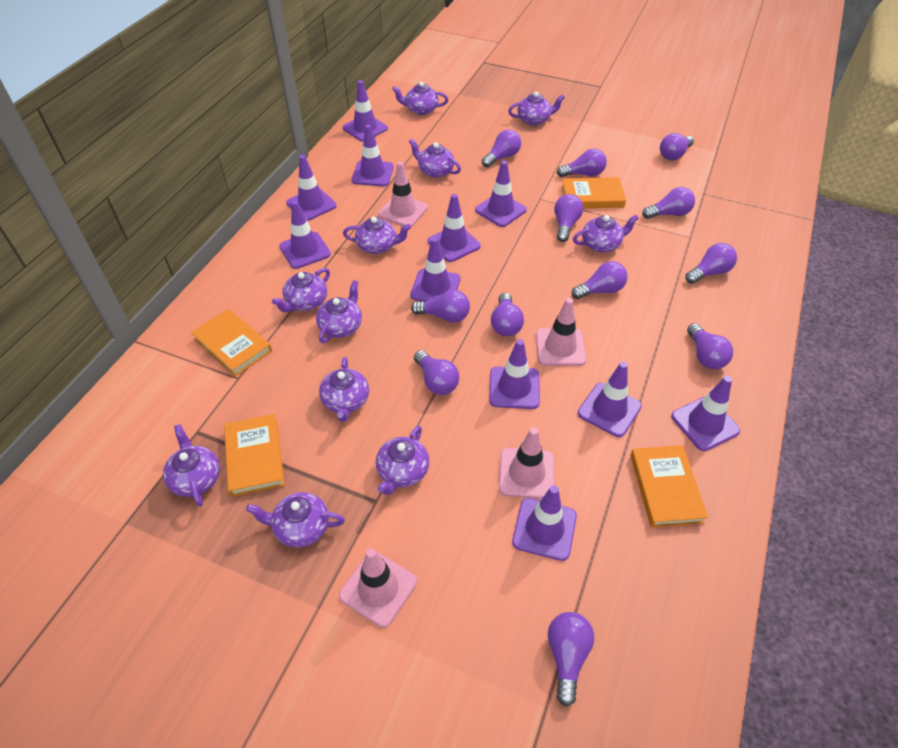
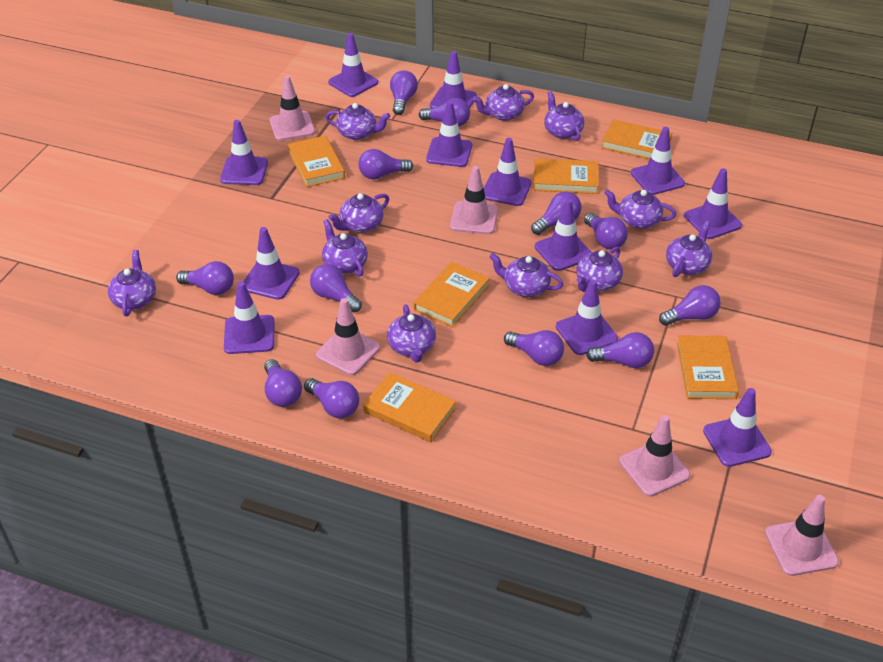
orange book: 4 -> 6
pink traffic cone: 4 -> 5
purple traffic cone: 11 -> 12

